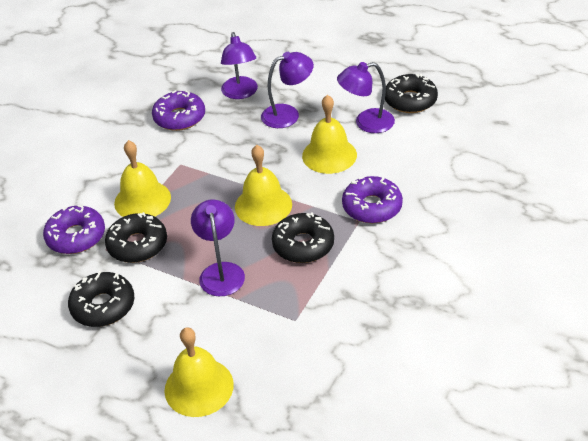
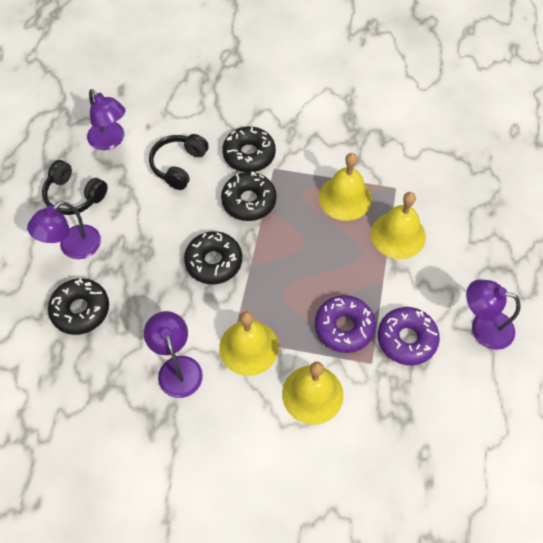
black headphones: 0 -> 2
purple donut: 3 -> 2

